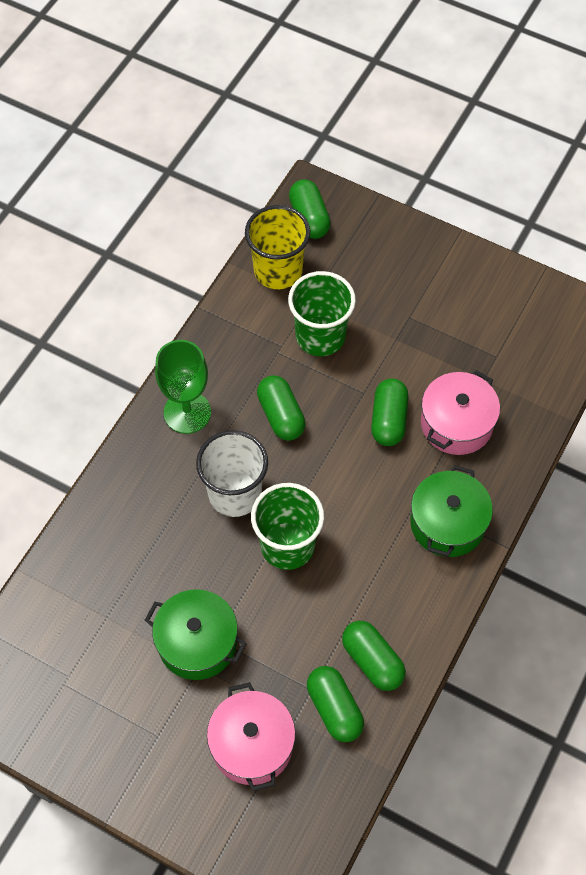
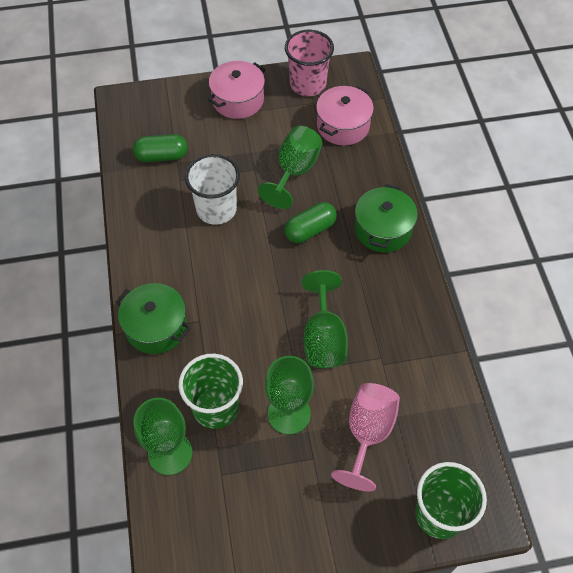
green capsule: 5 -> 2
green goblet: 1 -> 4
pink cup: 0 -> 1
pink goblet: 0 -> 1
yellow cup: 1 -> 0

